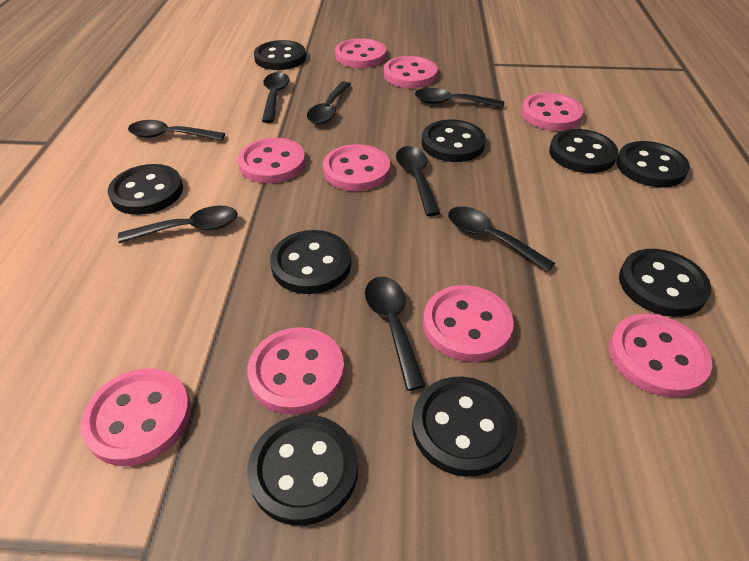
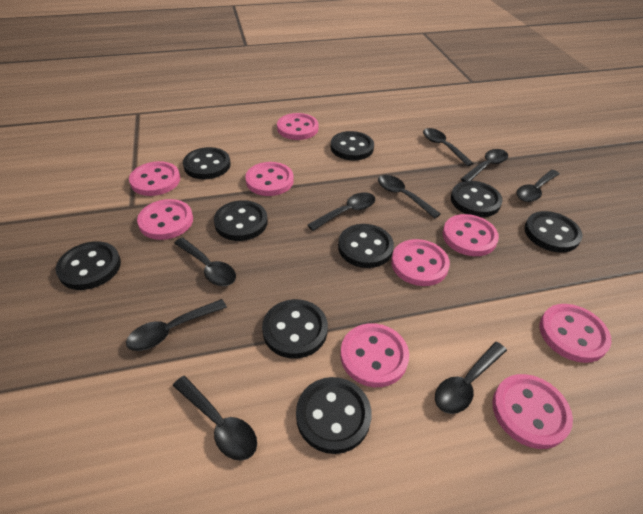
black spoon: 8 -> 9

